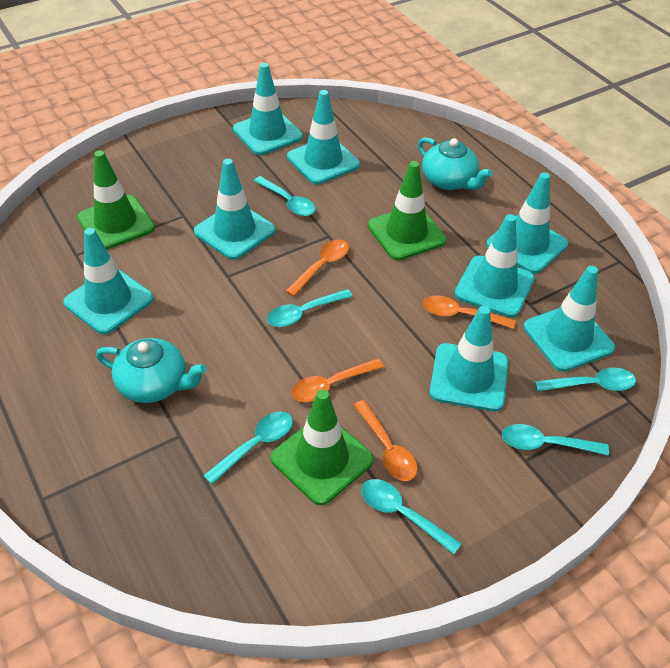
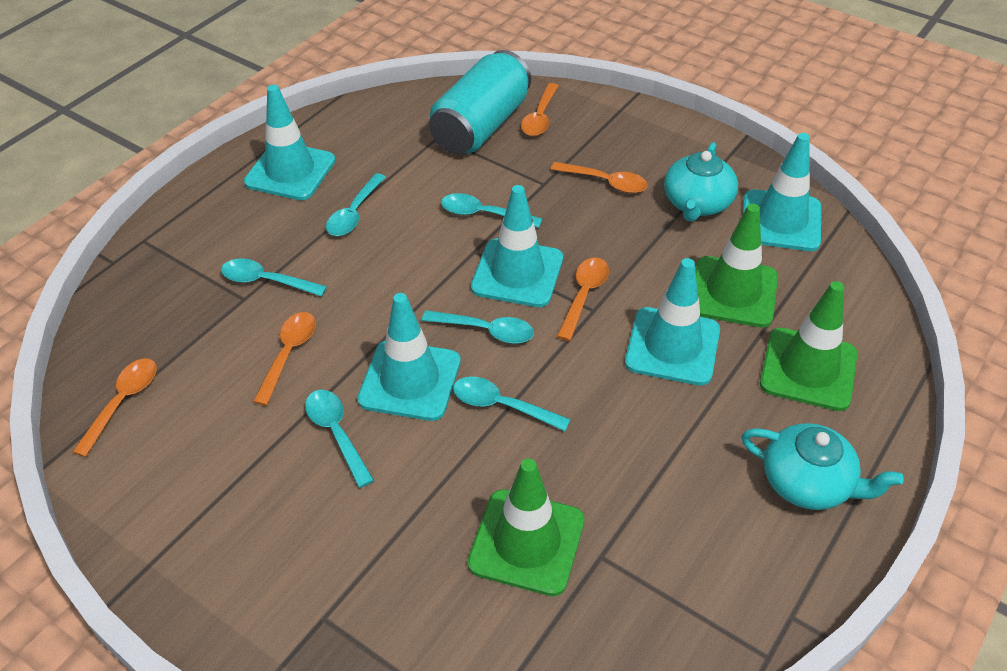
orange spoon: 4 -> 5
turquoise can: 0 -> 1
turquoise traffic cone: 8 -> 5

